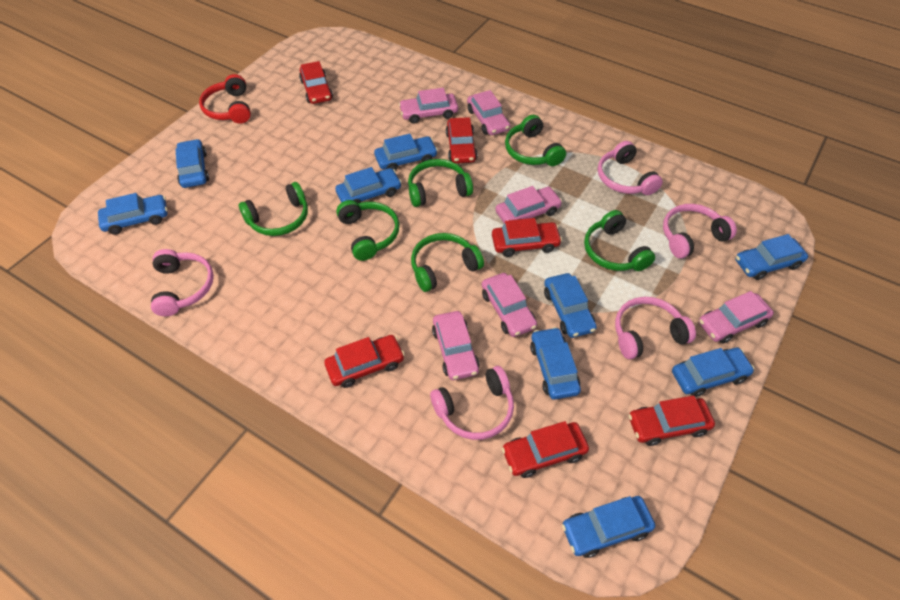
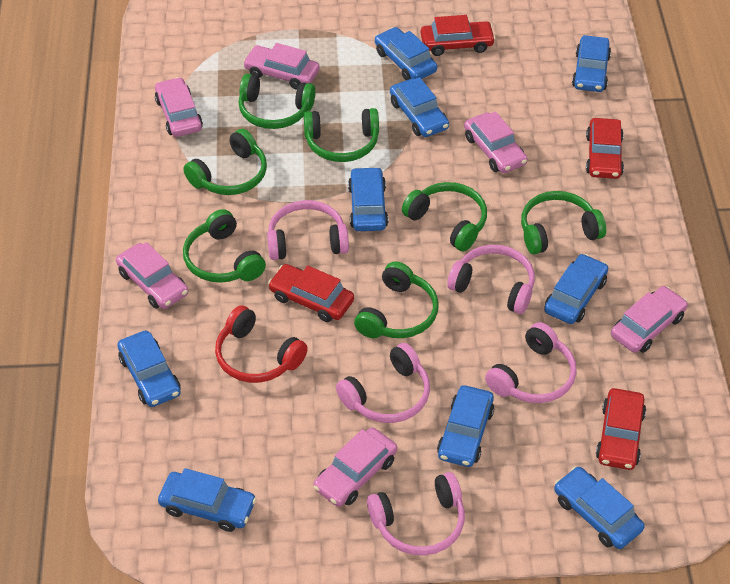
green headphones: 6 -> 7
red car: 6 -> 4

